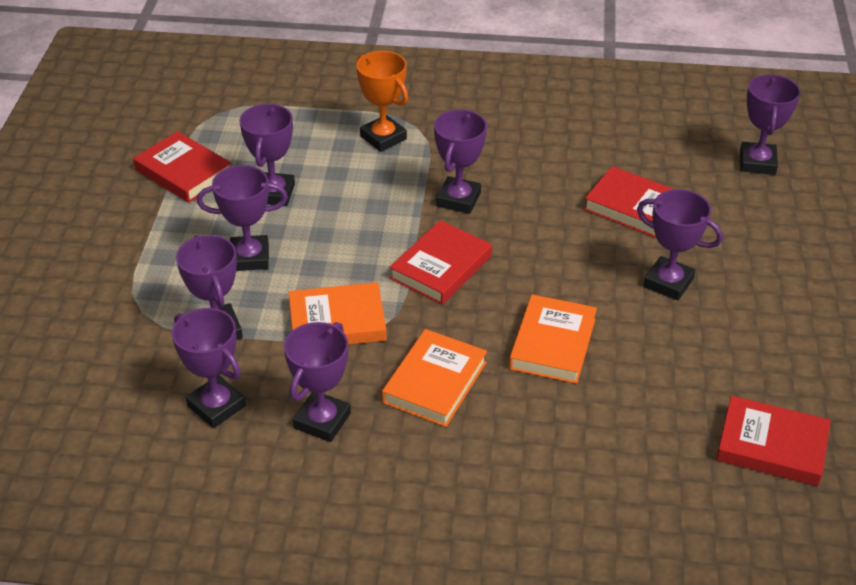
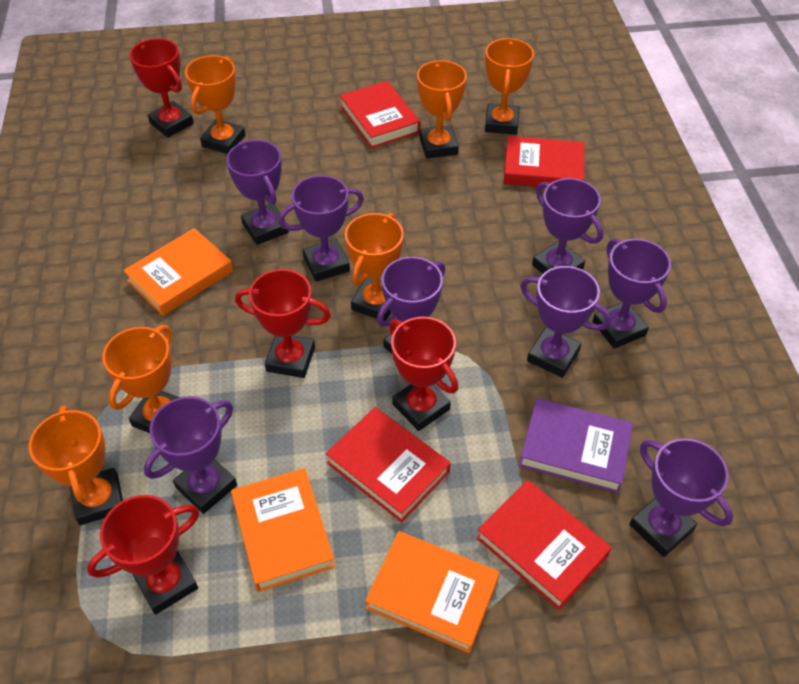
orange trophy: 1 -> 6
purple book: 0 -> 1
red trophy: 0 -> 4

